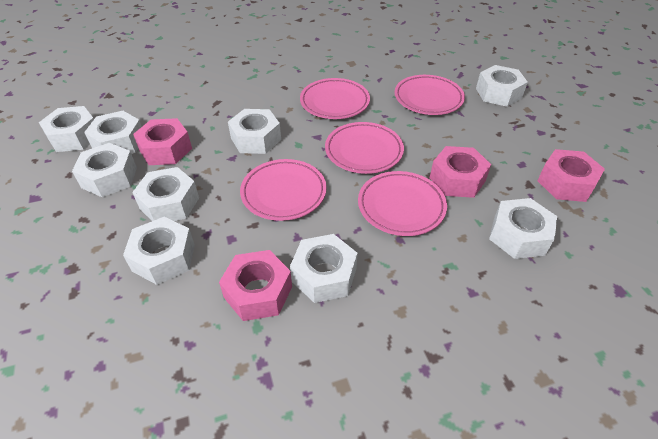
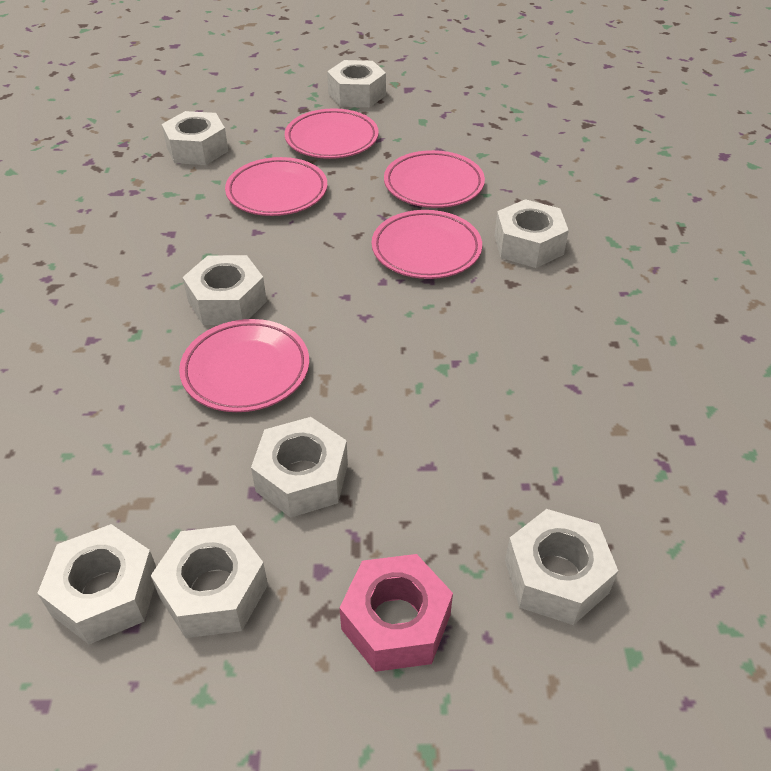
pink nut: 4 -> 1
white nut: 9 -> 8

